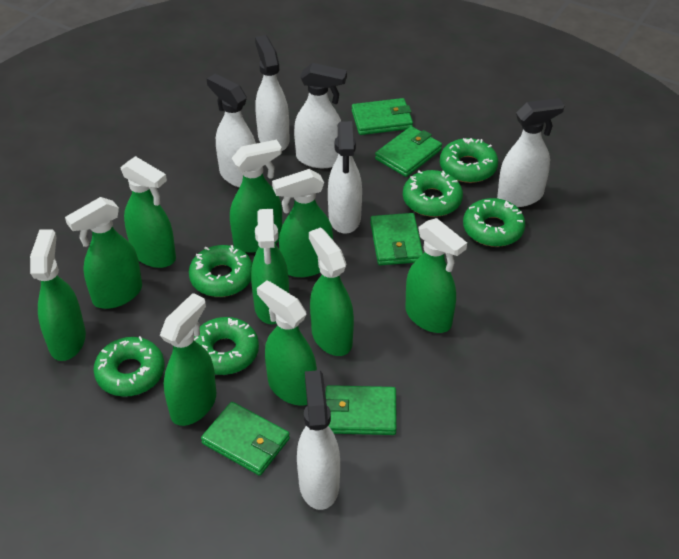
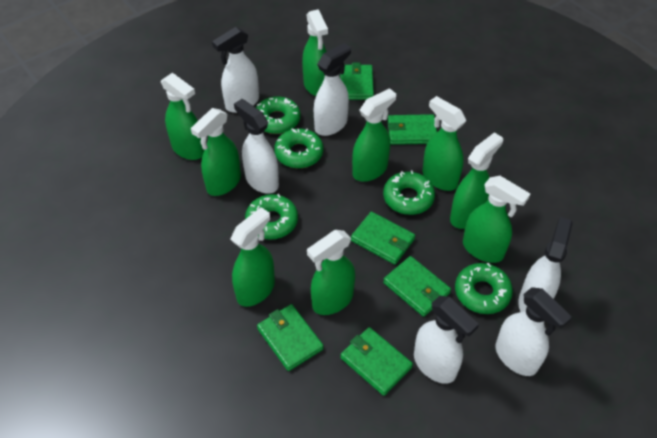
green donut: 6 -> 5
green spray bottle: 10 -> 9
green wallet: 5 -> 6

